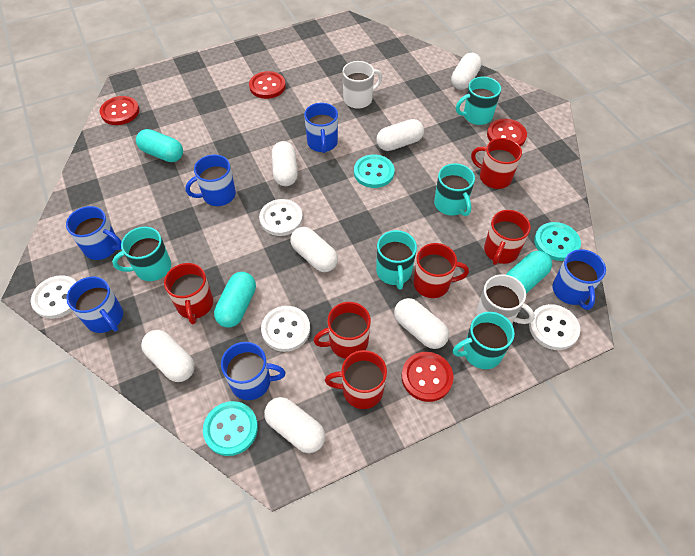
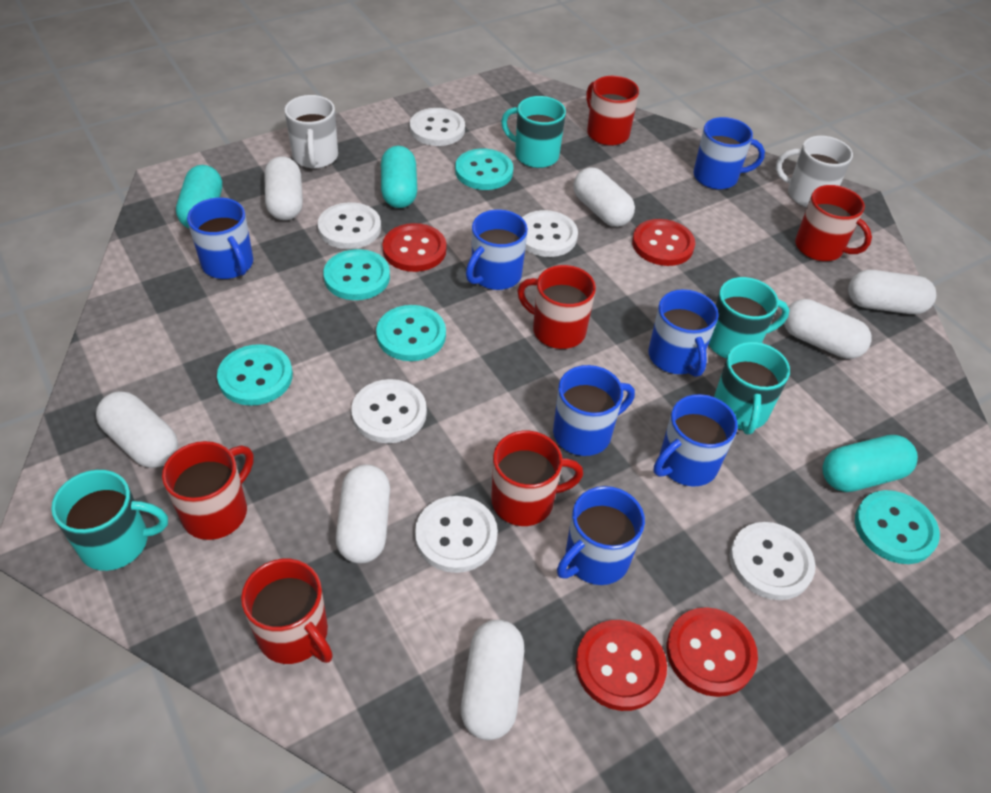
blue mug: 6 -> 7
turquoise button: 3 -> 5
turquoise mug: 5 -> 4
white button: 4 -> 6

